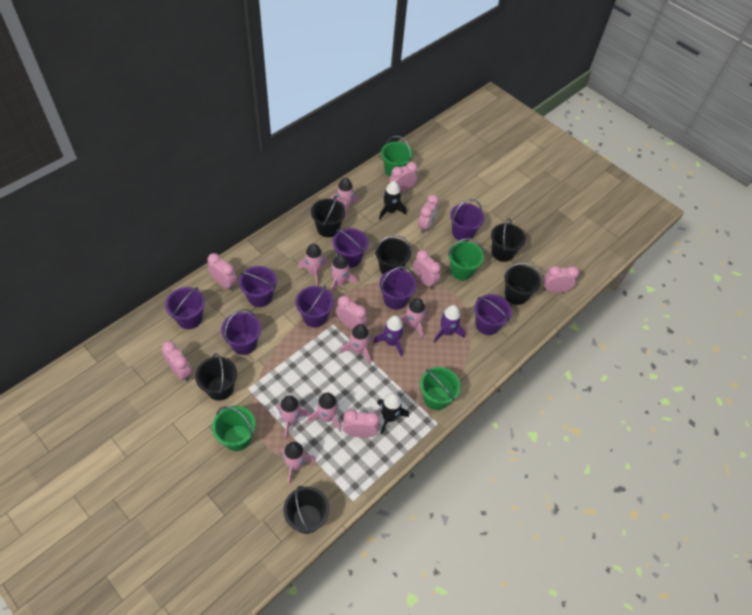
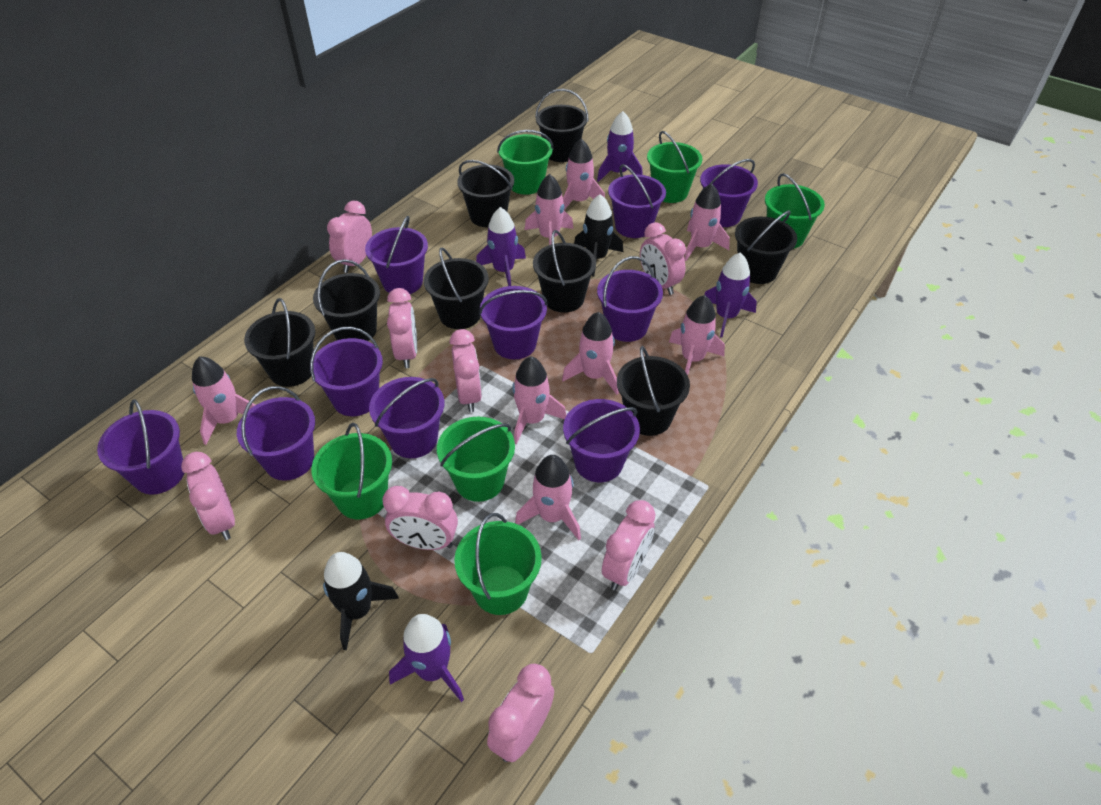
black bucket: 6 -> 8
green bucket: 4 -> 6
purple bucket: 8 -> 10
purple rocket: 2 -> 4

